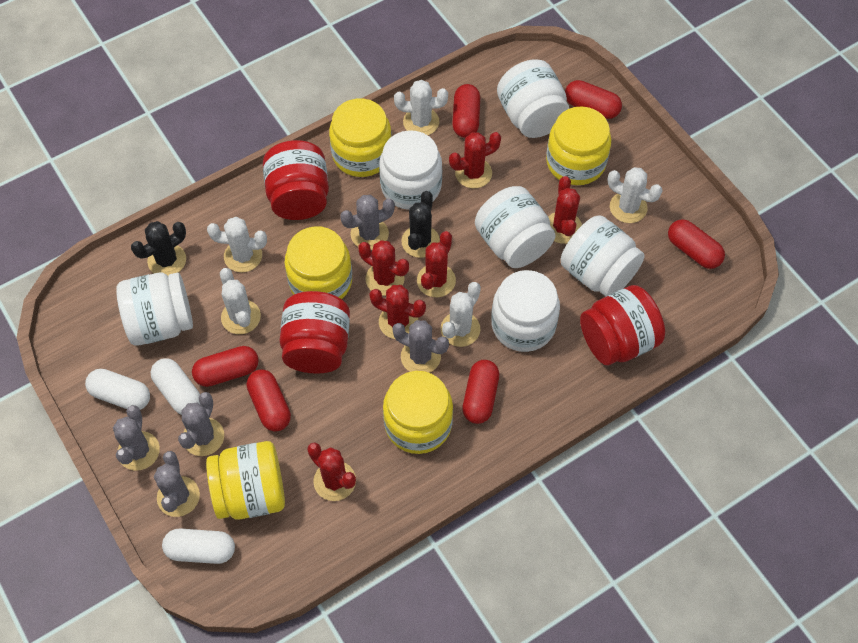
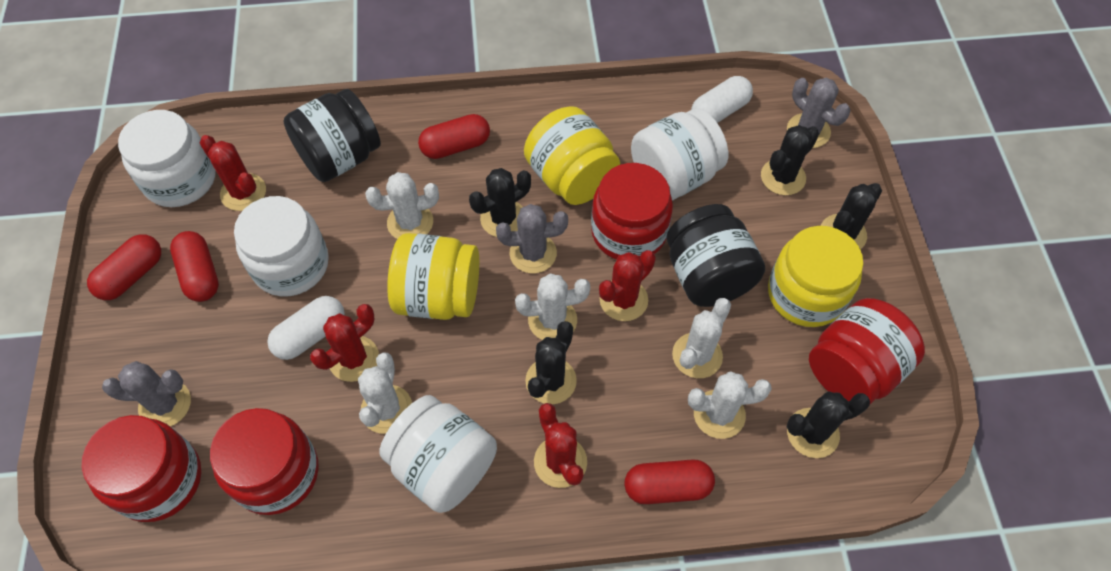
black cactus: 2 -> 5
black jar: 0 -> 2
grey cactus: 5 -> 3
red cactus: 6 -> 4
red capsule: 6 -> 4
red jar: 3 -> 4
white capsule: 3 -> 2
white jar: 6 -> 4
yellow jar: 5 -> 3

